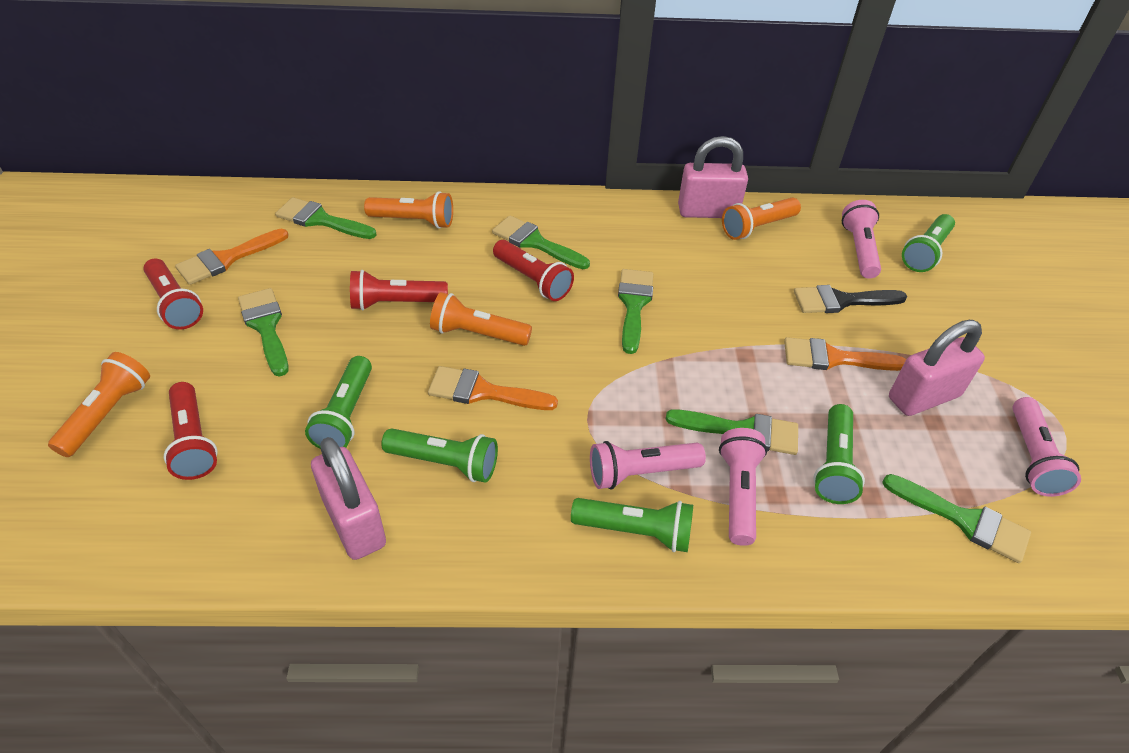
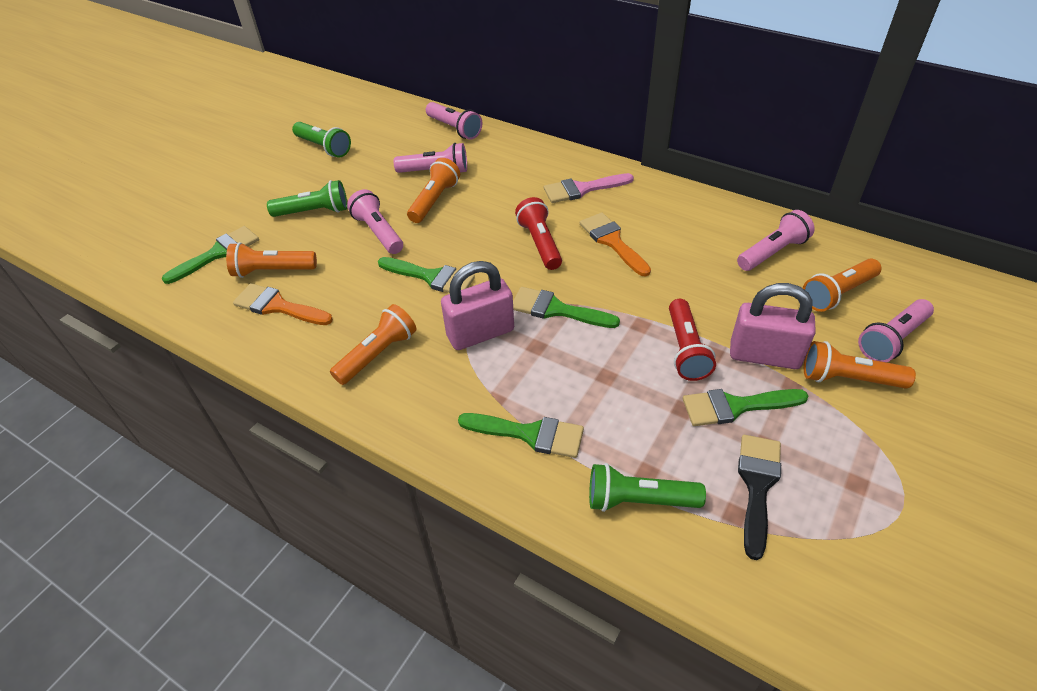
green brush: 6 -> 5
green flashlight: 5 -> 3
orange brush: 3 -> 2
orange flashlight: 4 -> 5
pink brush: 0 -> 1
pink flashlight: 4 -> 5
pink padlock: 3 -> 2
red flashlight: 4 -> 2

